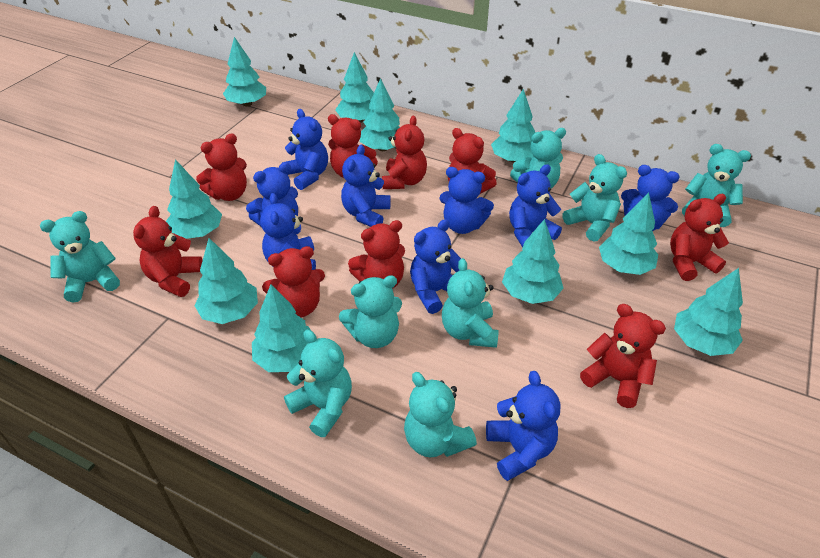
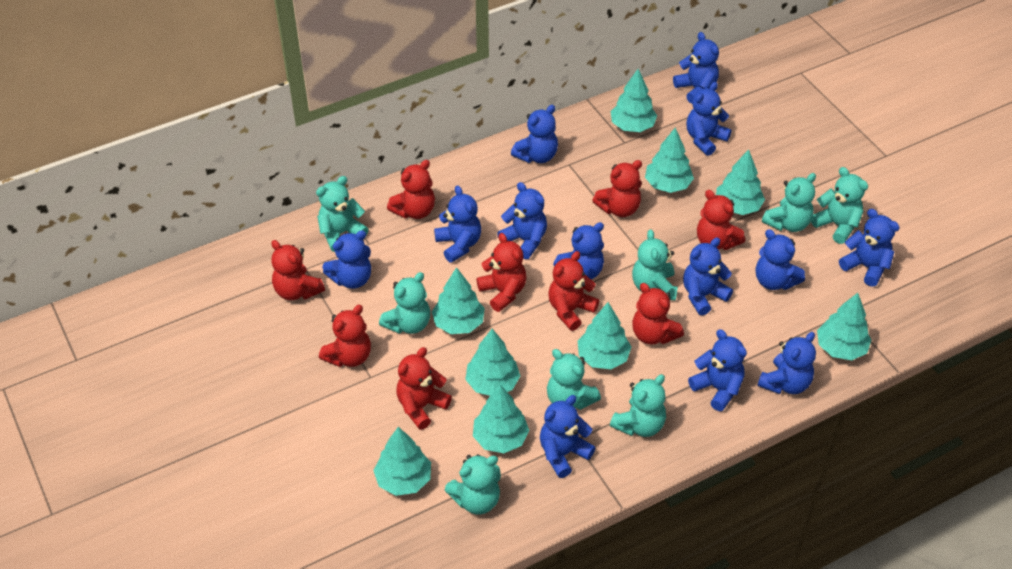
blue teddy bear: 9 -> 13
turquoise tree: 10 -> 9

